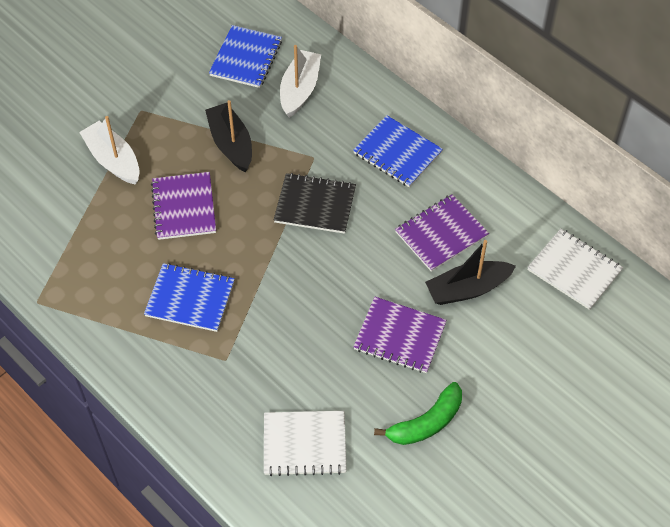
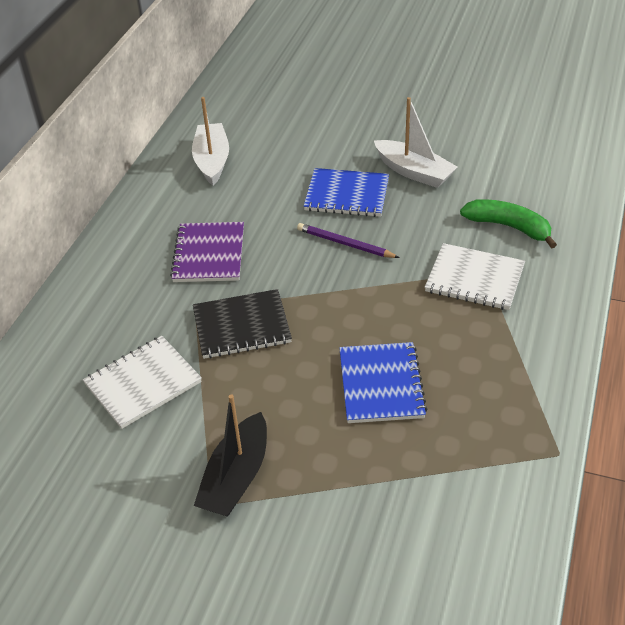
black boat: 2 -> 1
blue notebook: 3 -> 2
purple notebook: 3 -> 1
purple pencil: 0 -> 1

